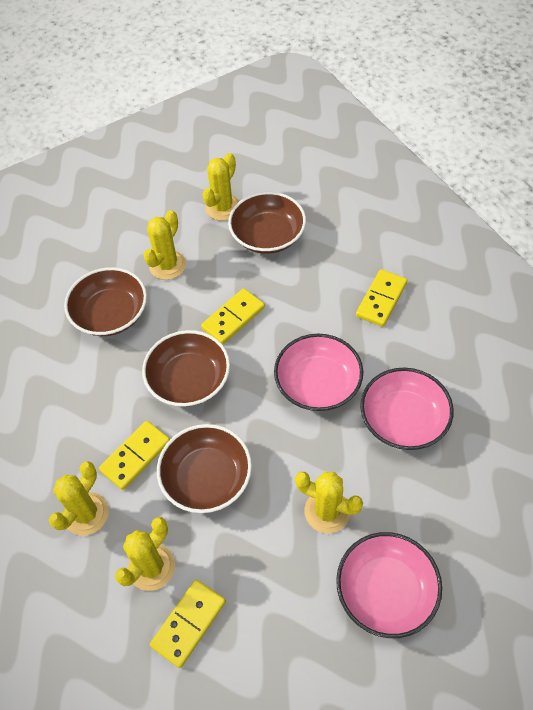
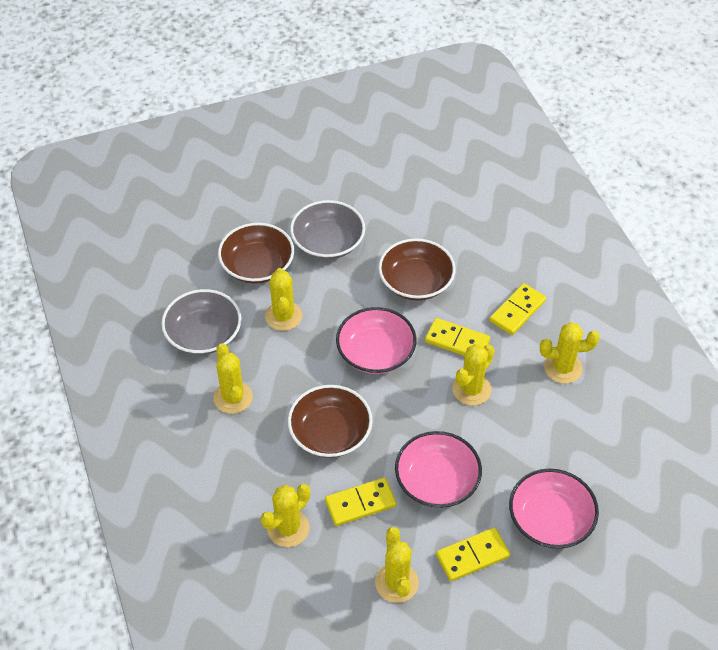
brown bowl: 4 -> 3
grey bowl: 0 -> 2
yellow cactus: 5 -> 6

